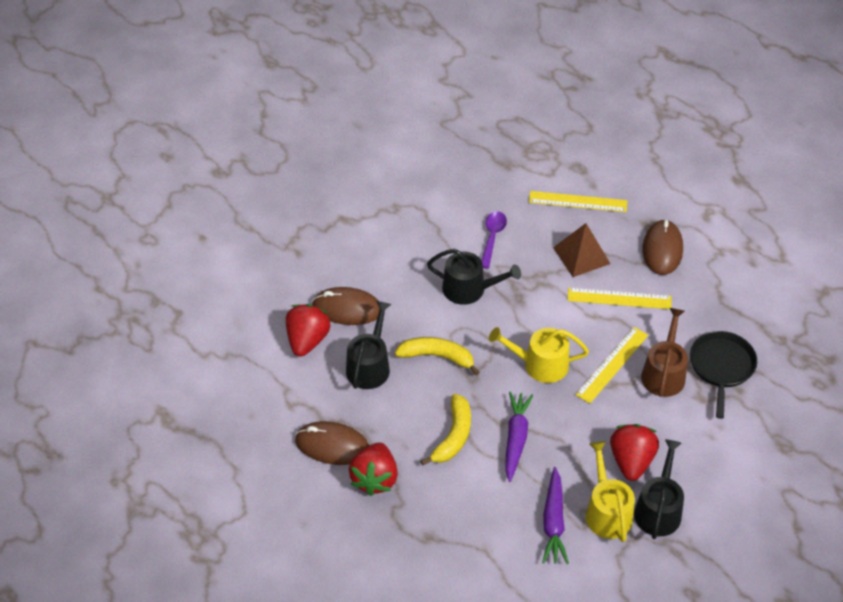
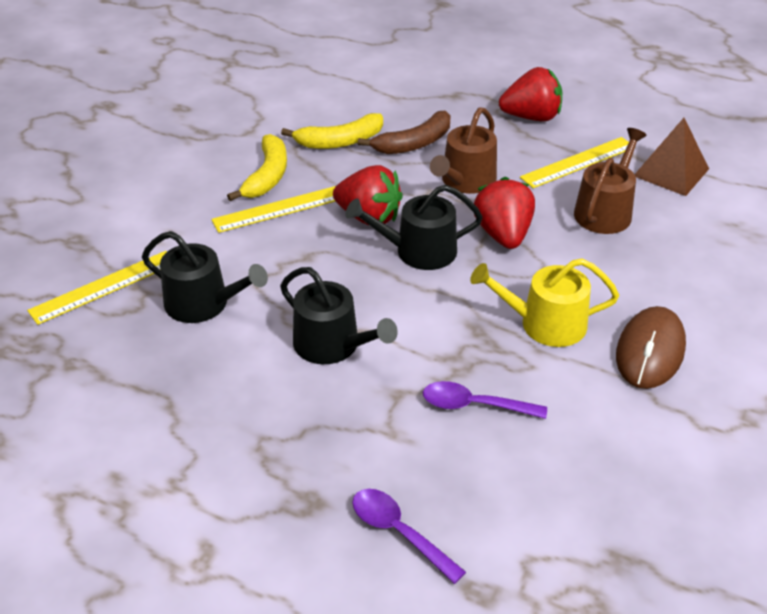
black pan: 1 -> 0
brown banana: 0 -> 1
brown mouse: 3 -> 1
brown watering can: 1 -> 2
purple carrot: 2 -> 0
purple spoon: 1 -> 2
yellow watering can: 2 -> 1

